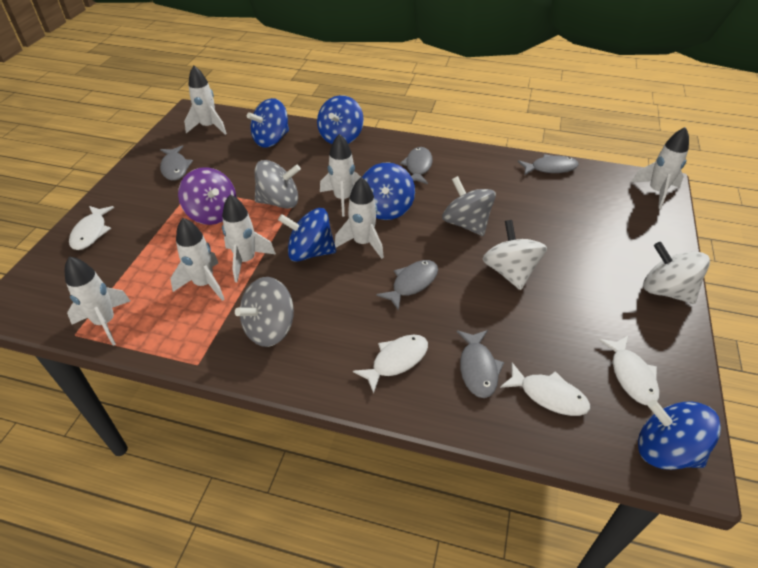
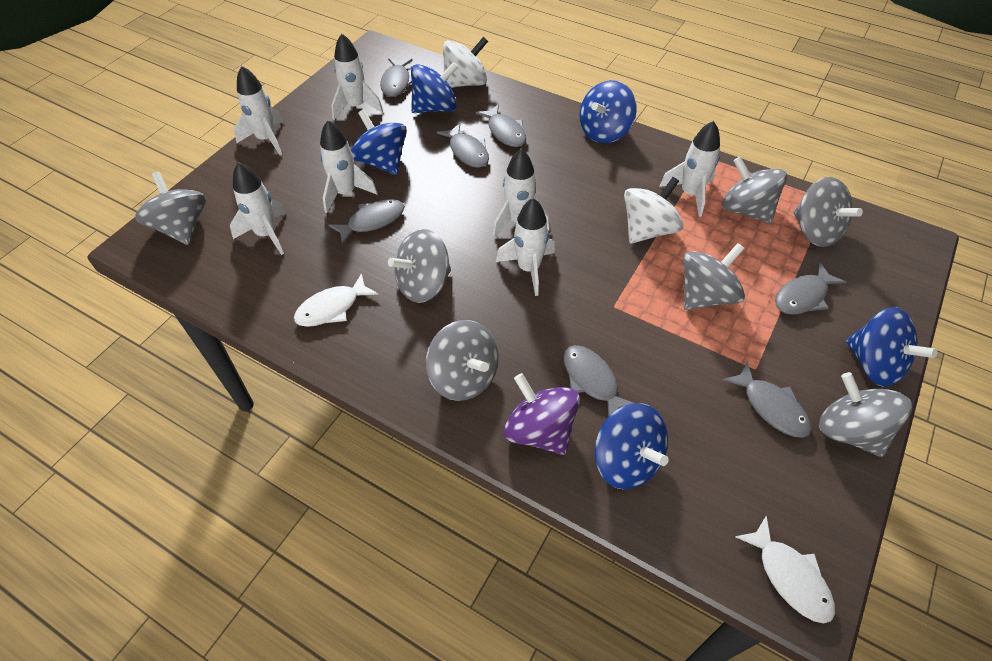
grey fish: 5 -> 7
grey spinning top: 3 -> 7
white fish: 4 -> 2

